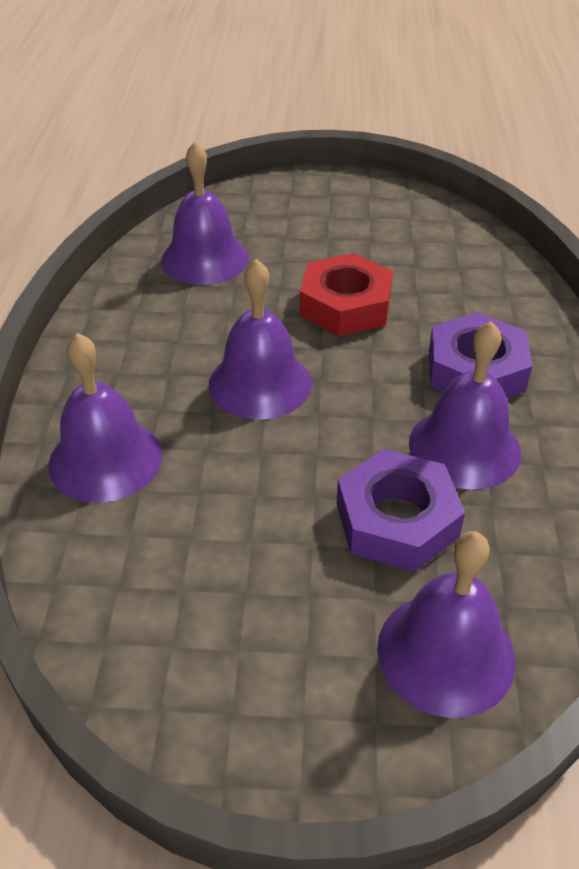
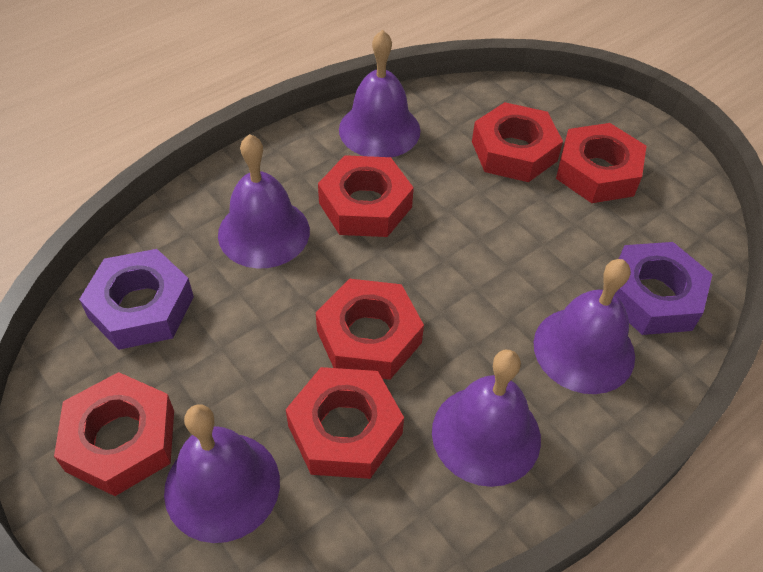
red nut: 1 -> 6

